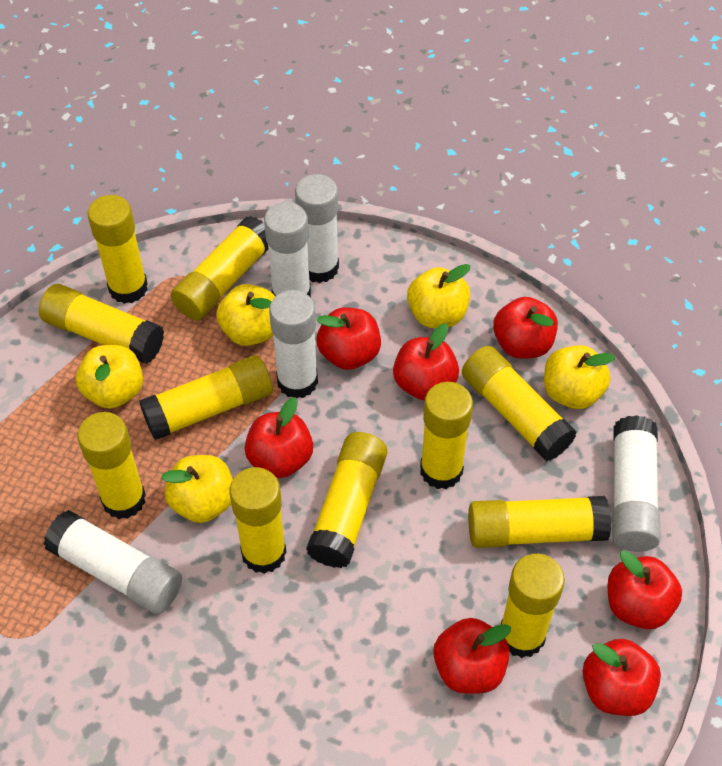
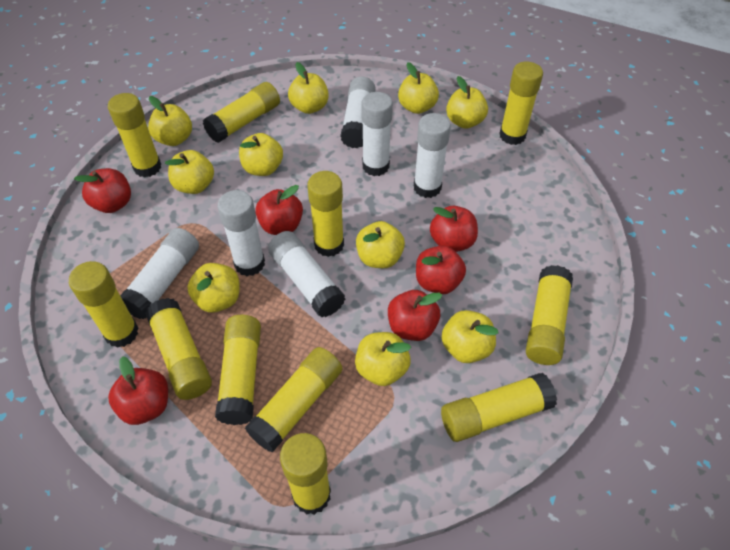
red apple: 7 -> 6
white glue stick: 5 -> 6
yellow apple: 5 -> 10

